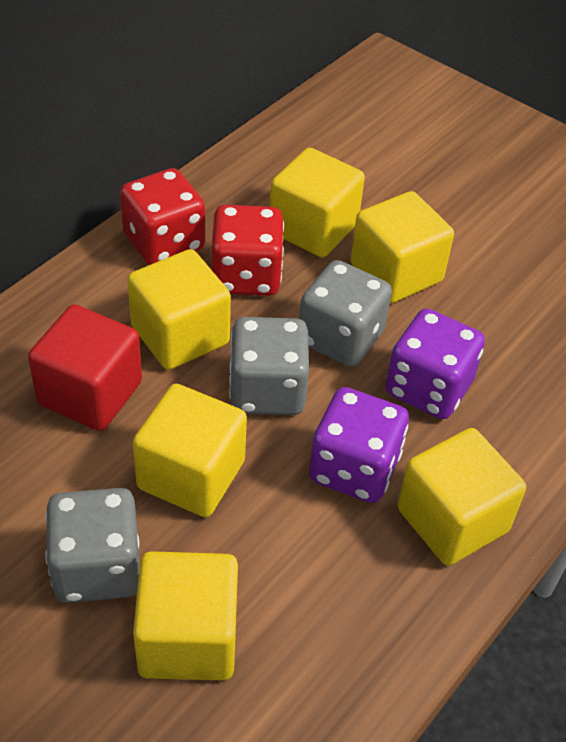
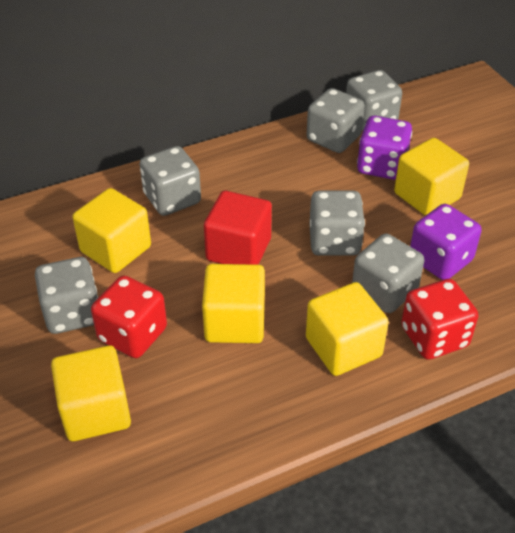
grey dice: 3 -> 6
yellow cube: 6 -> 5

